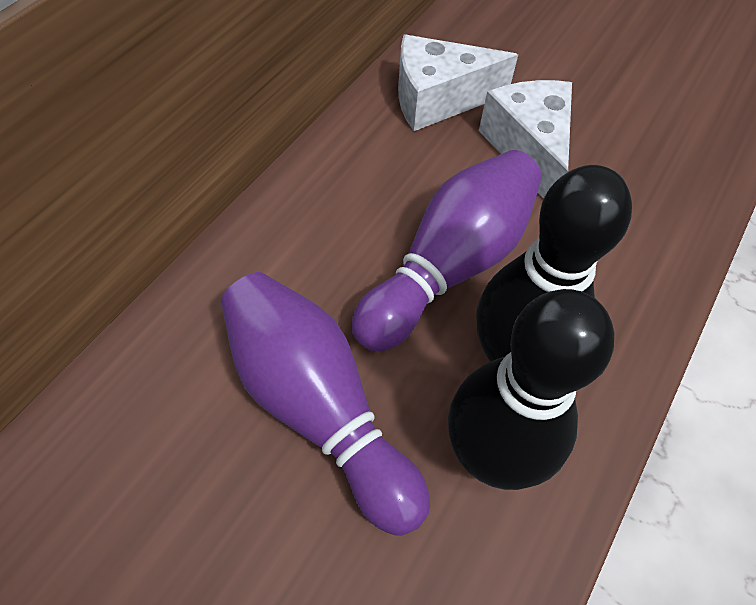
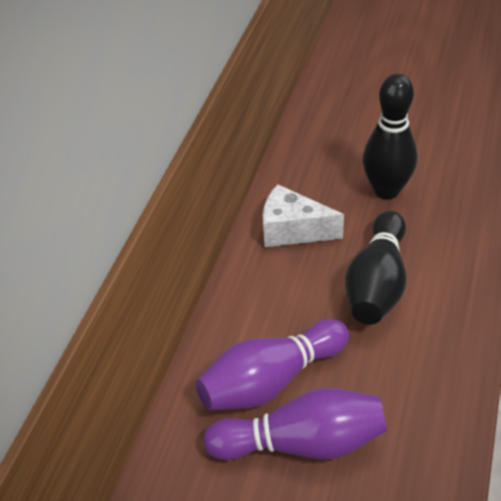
white cheese: 2 -> 1

